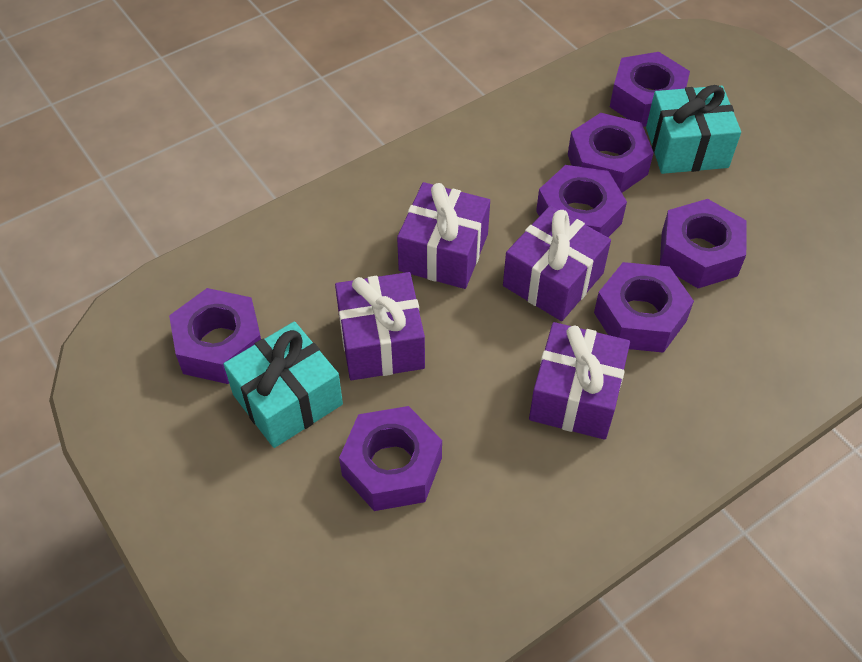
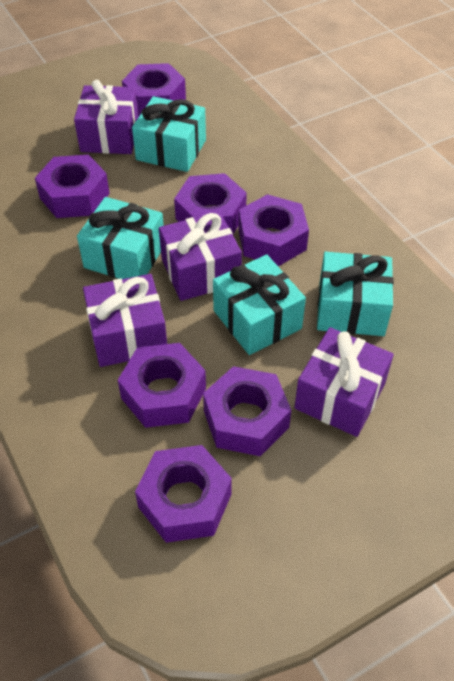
turquoise gift: 2 -> 4

